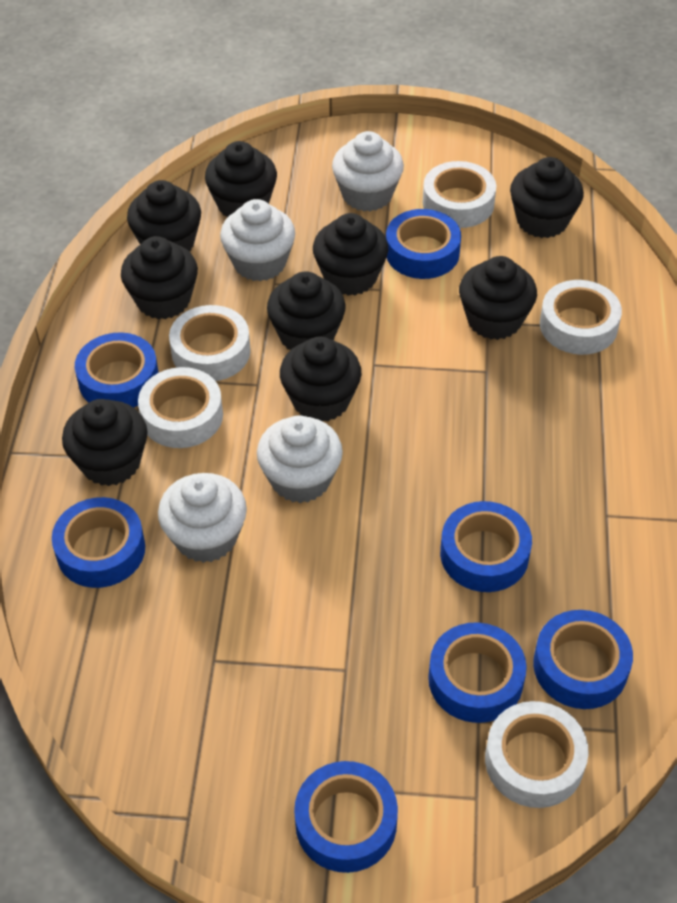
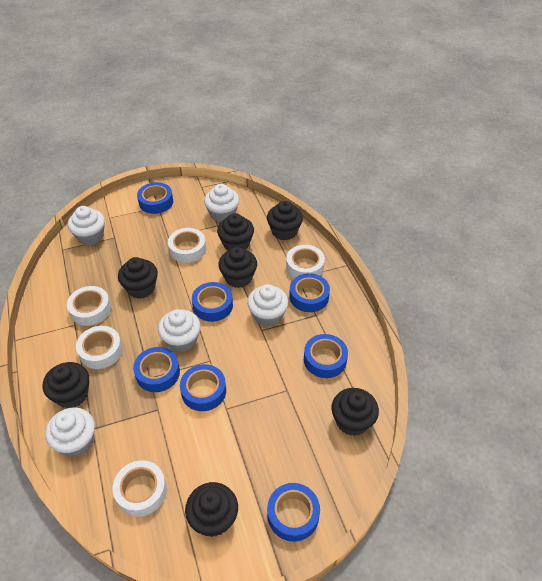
black cupcake: 9 -> 7
white cupcake: 4 -> 5

